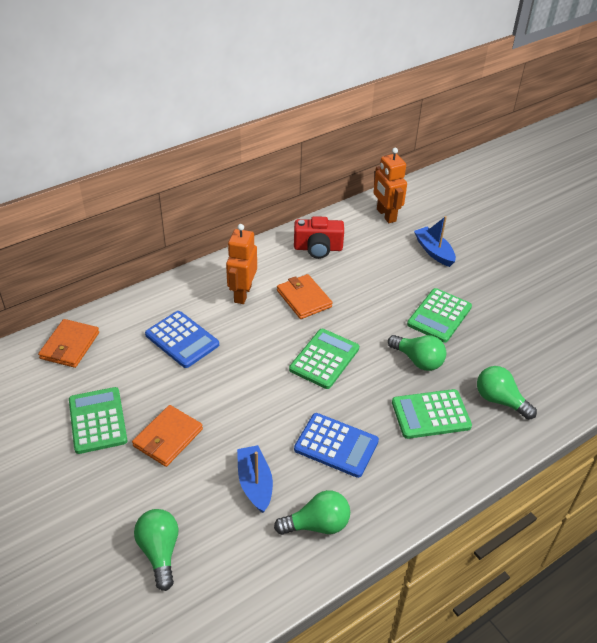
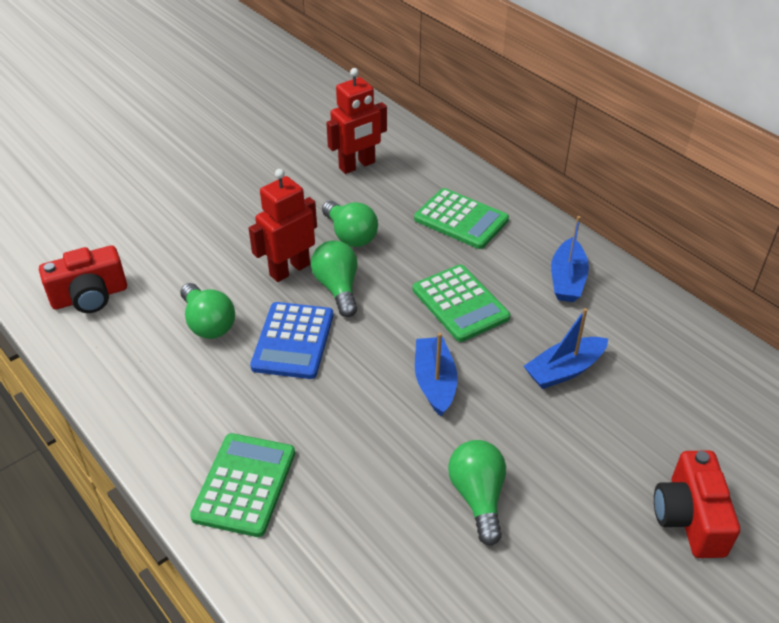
blue boat: 2 -> 3
blue calculator: 2 -> 1
green calculator: 4 -> 3
orange robot: 2 -> 0
orange wallet: 3 -> 0
red camera: 1 -> 2
red robot: 0 -> 2

